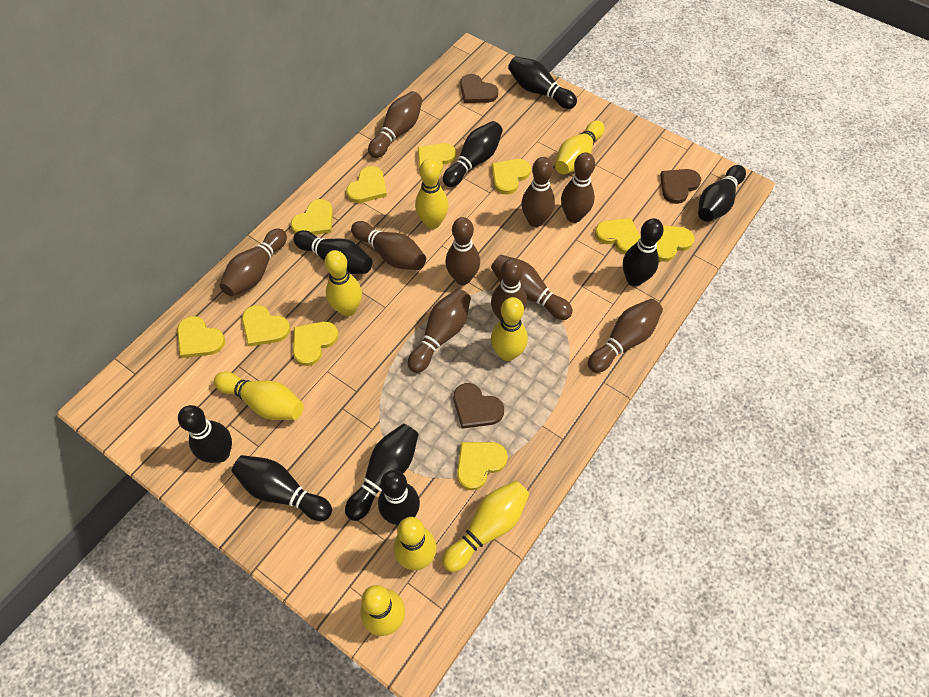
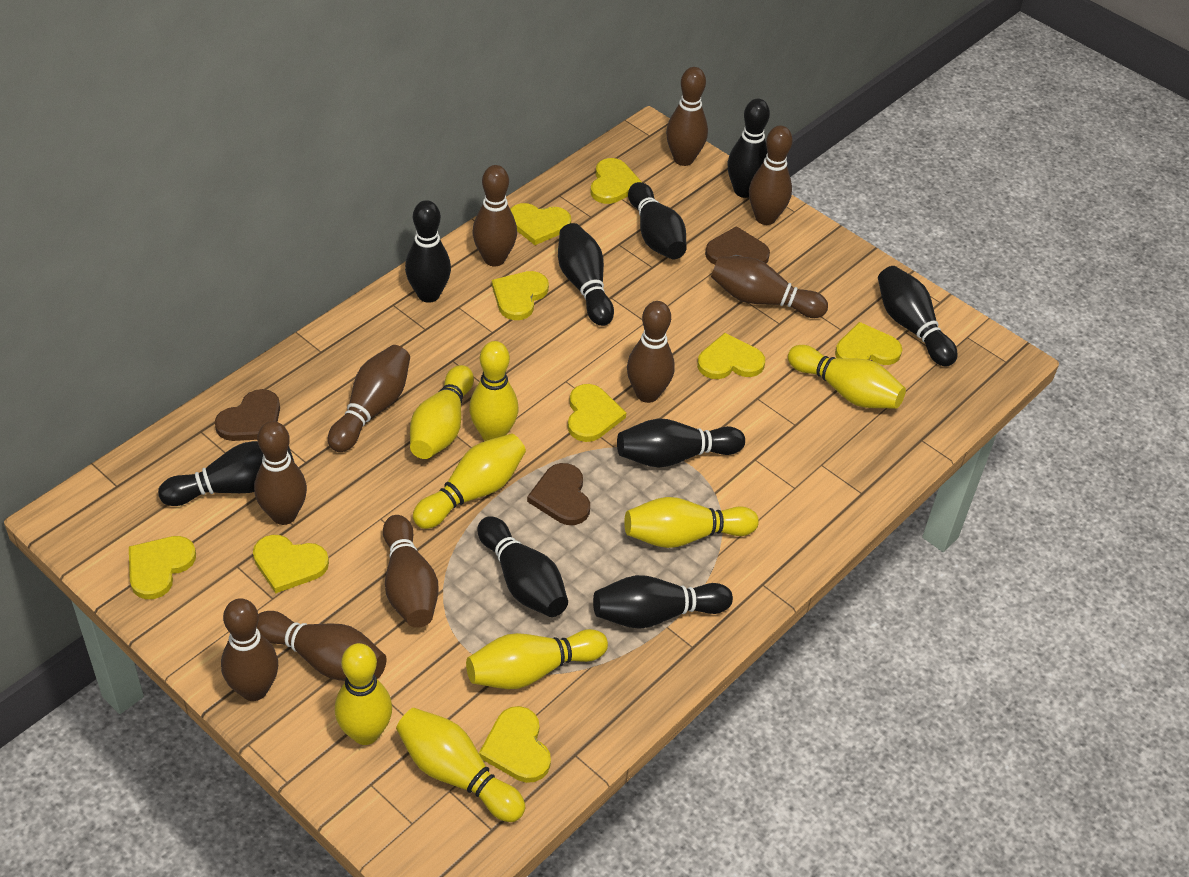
yellow heart: 10 -> 9

